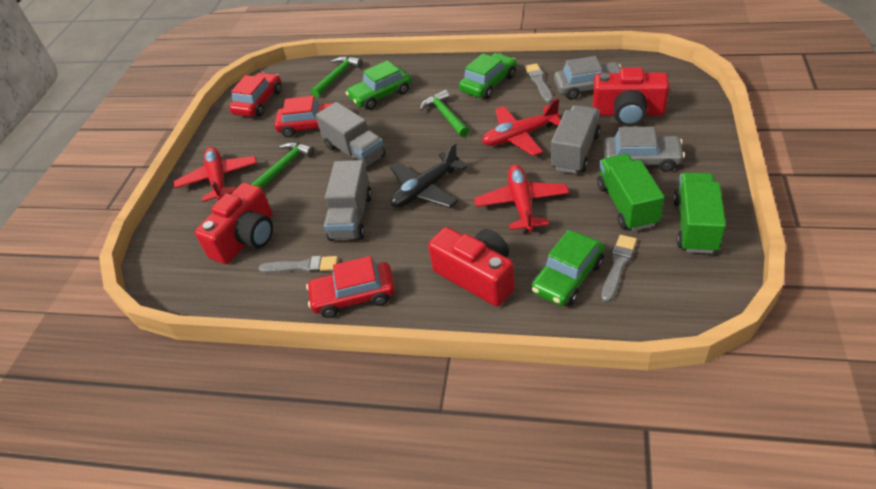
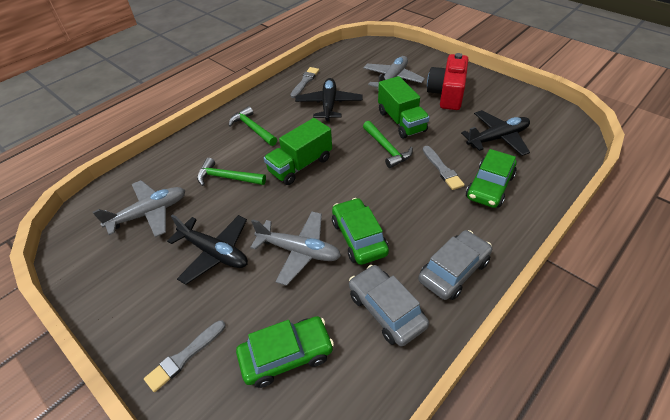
black plane: 1 -> 3
grey plane: 0 -> 3
grey truck: 3 -> 0
red camera: 3 -> 1
red car: 3 -> 0
red plane: 3 -> 0

